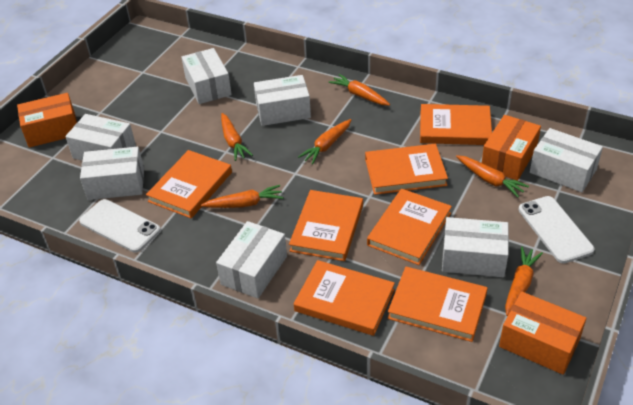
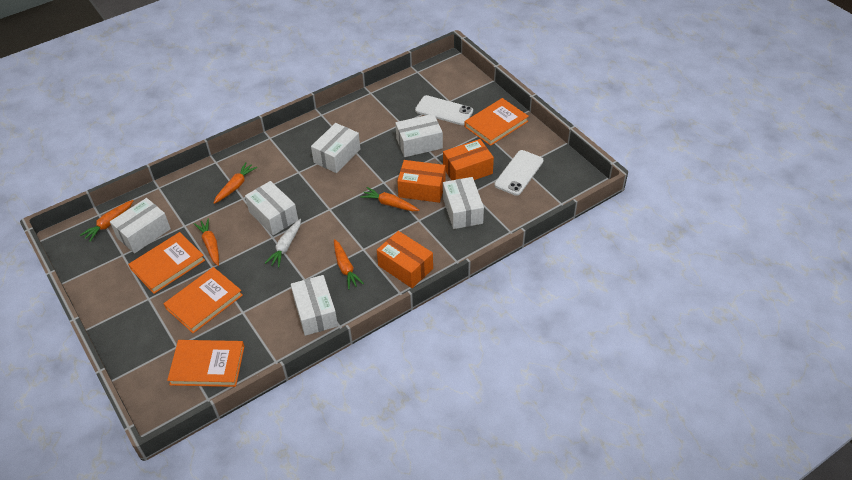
orange book: 7 -> 4
orange carrot: 6 -> 5
white box: 7 -> 6
white carrot: 0 -> 1

